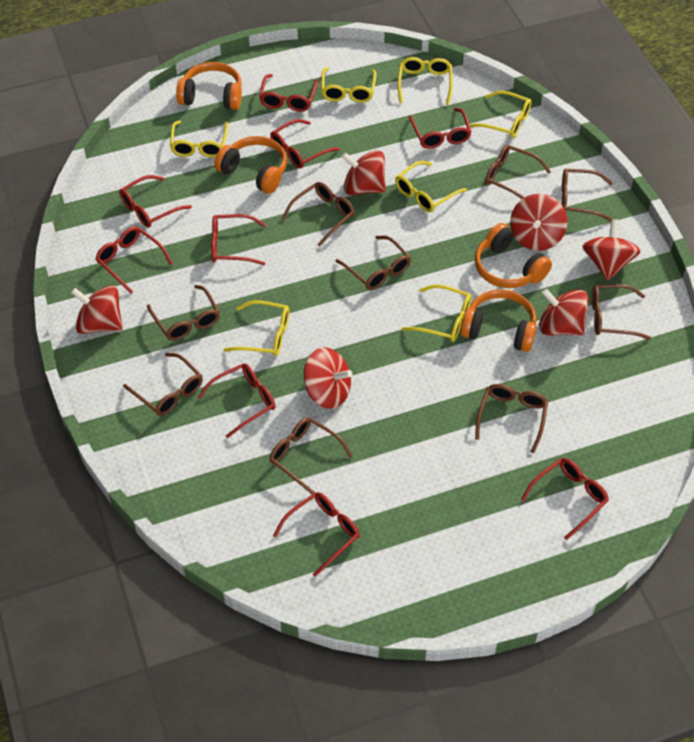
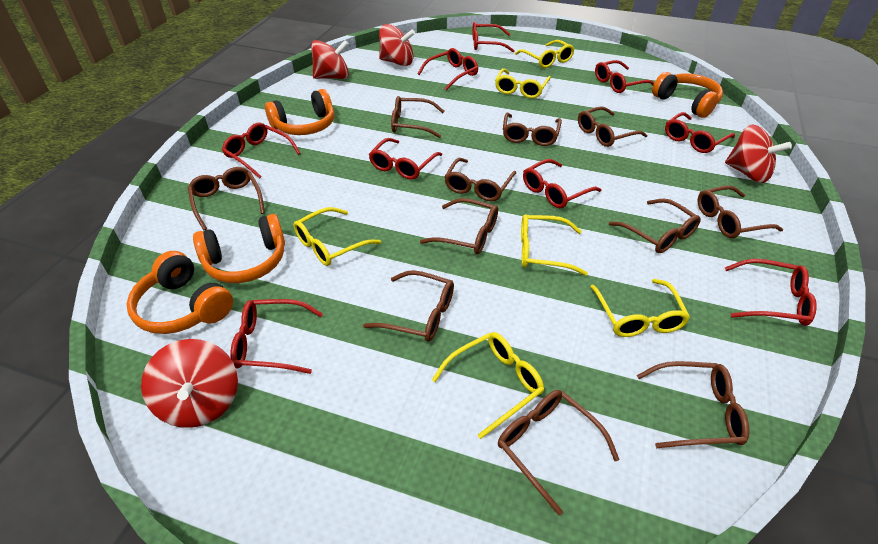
brown glasses: 9 -> 11
red spinning top: 6 -> 4
yellow glasses: 7 -> 6

